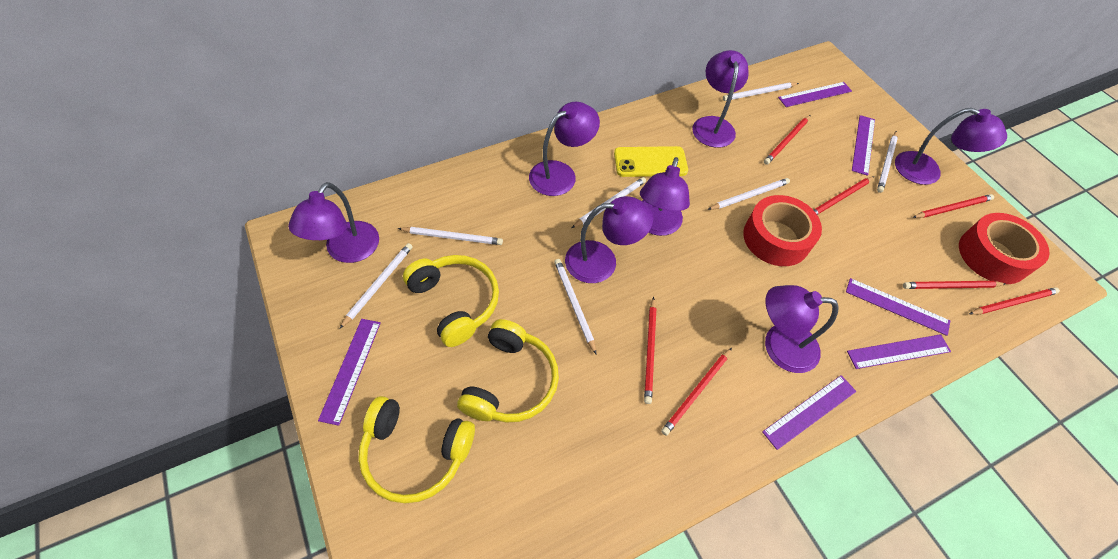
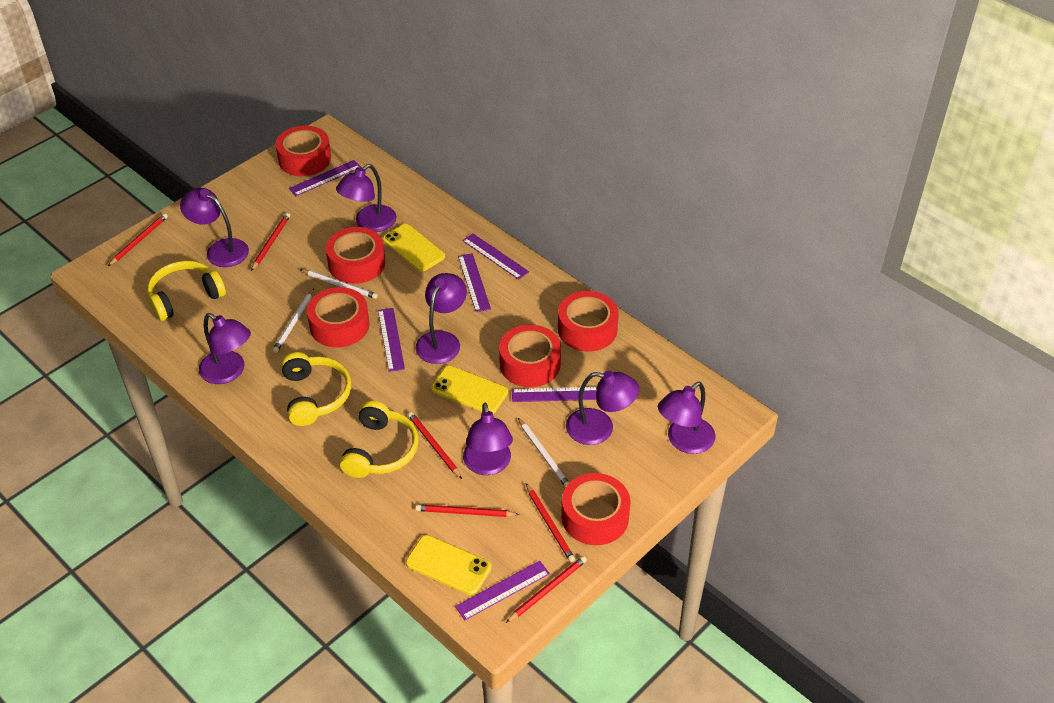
red pencil: 7 -> 6
red tape: 2 -> 6
white pencil: 7 -> 3
yellow phone: 1 -> 3

